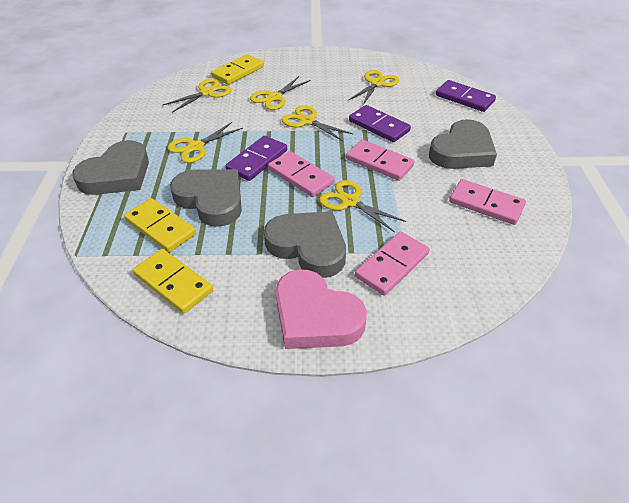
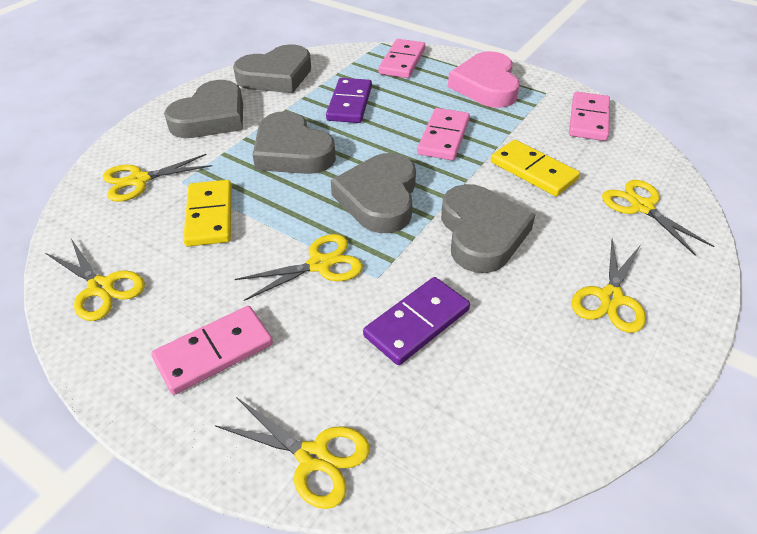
grey heart: 4 -> 5
purple domino: 3 -> 2
yellow domino: 3 -> 2

